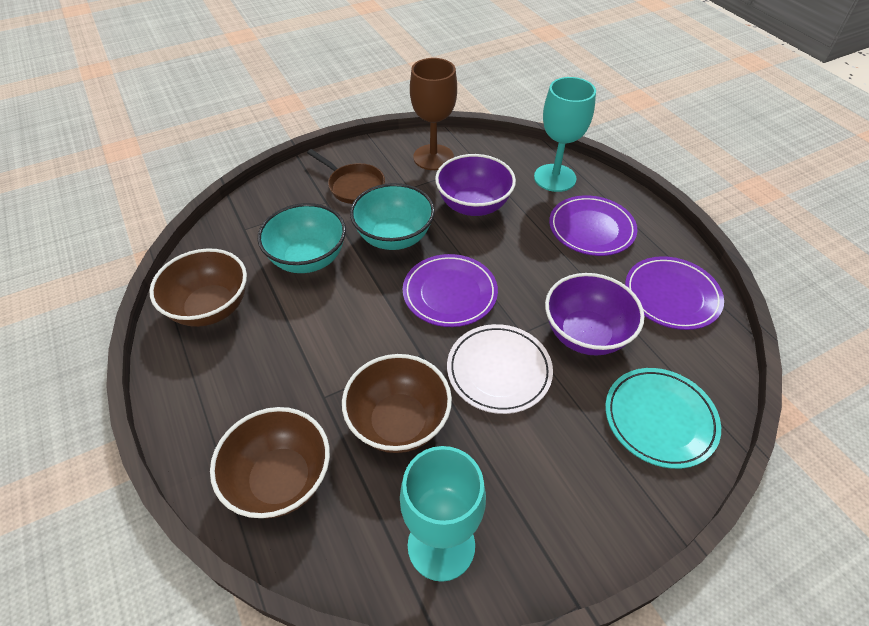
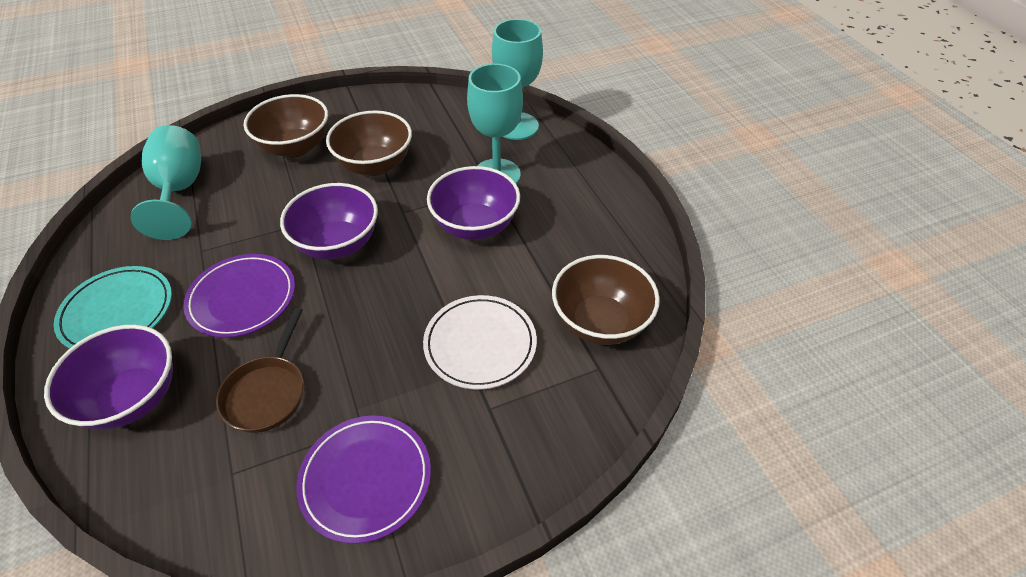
brown goblet: 1 -> 0
purple bowl: 2 -> 3
purple plate: 3 -> 2
turquoise bowl: 2 -> 0
turquoise goblet: 2 -> 3

